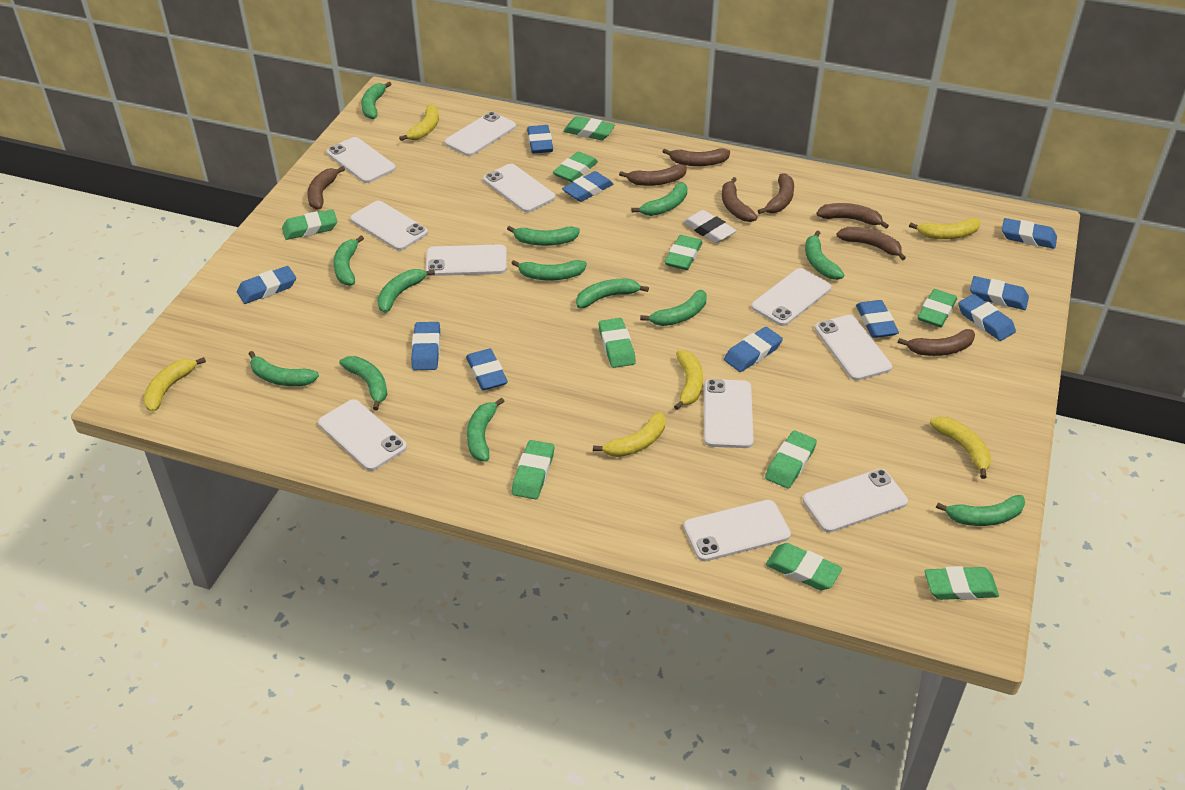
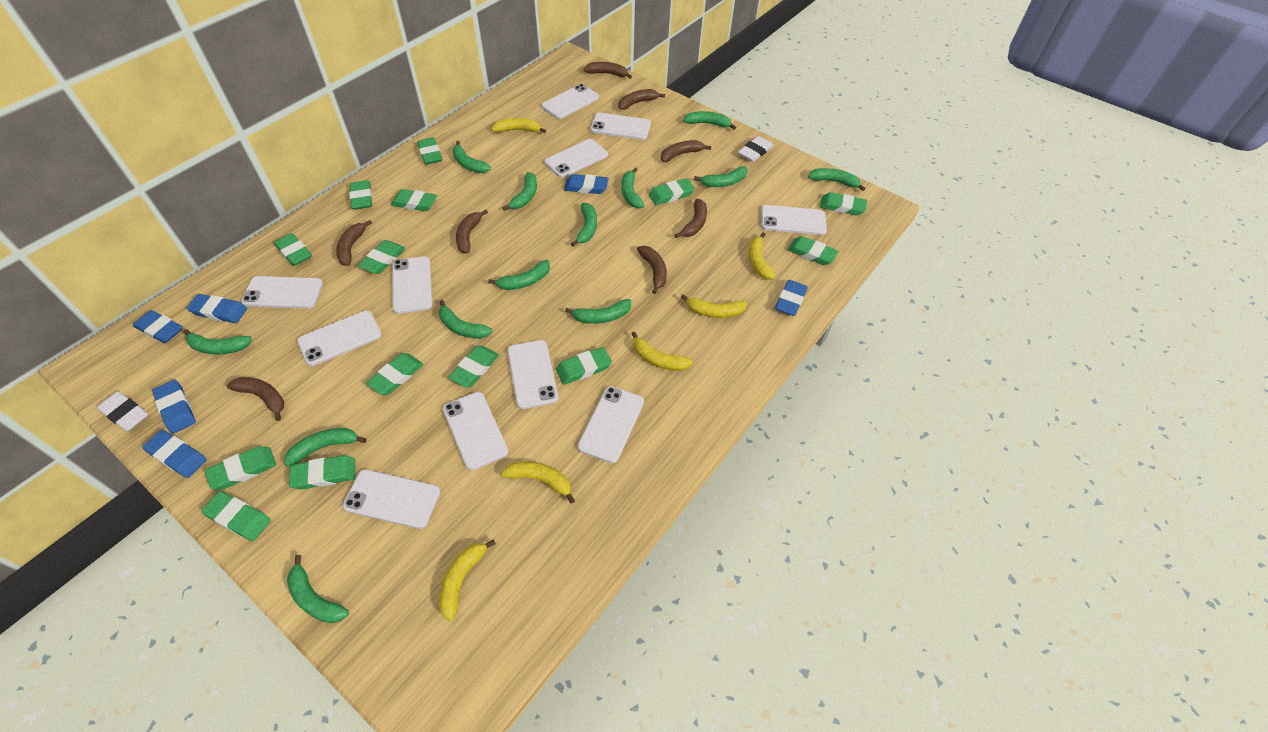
blue eraser: 10 -> 6
green eraser: 10 -> 14
white eraser: 1 -> 2

